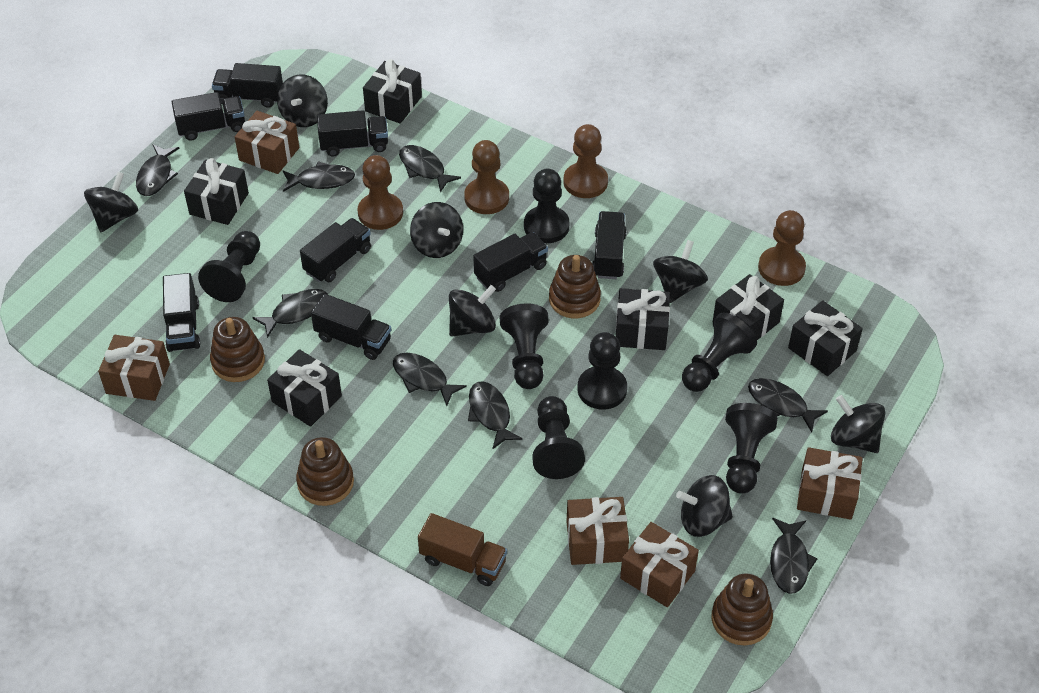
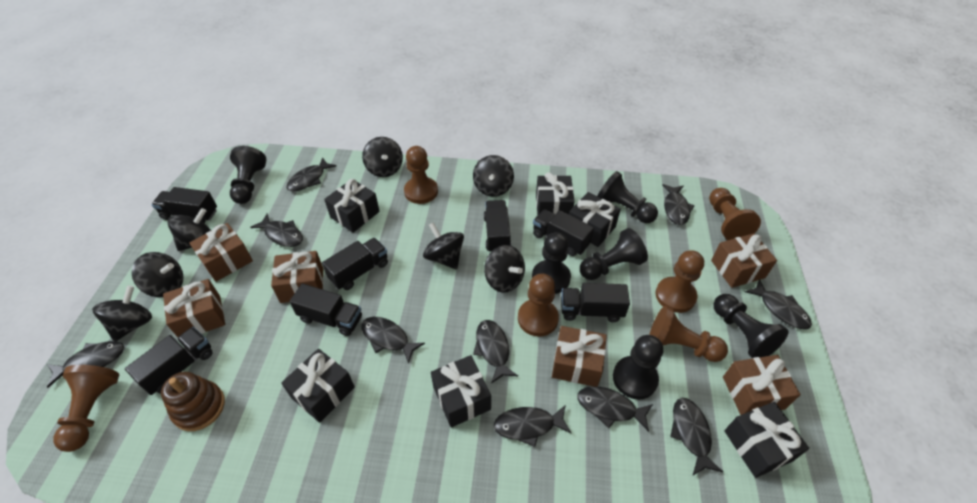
black fish: 8 -> 10
black pawn: 7 -> 6
black truck: 8 -> 7
brown gift: 5 -> 6
brown pawn: 4 -> 6
brown stacking toy: 4 -> 1
brown truck: 1 -> 0

